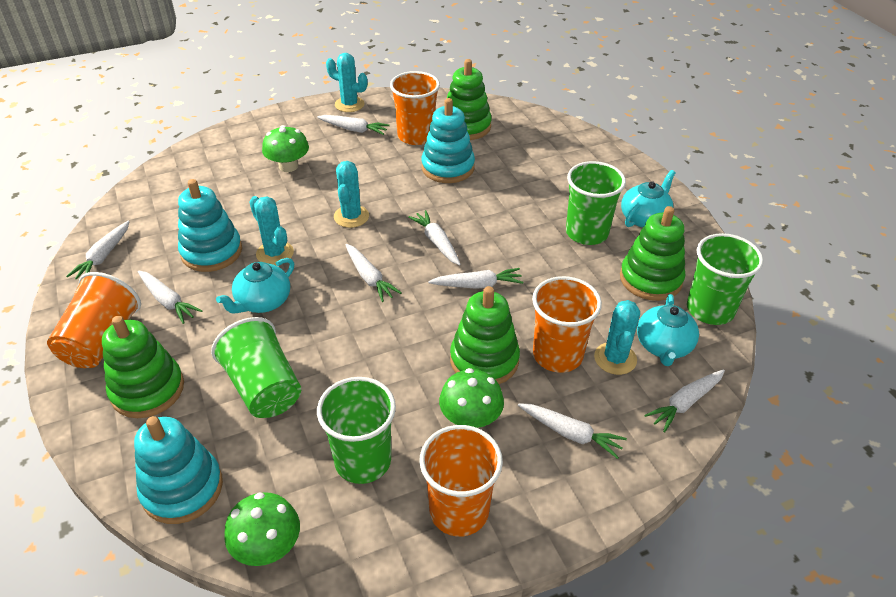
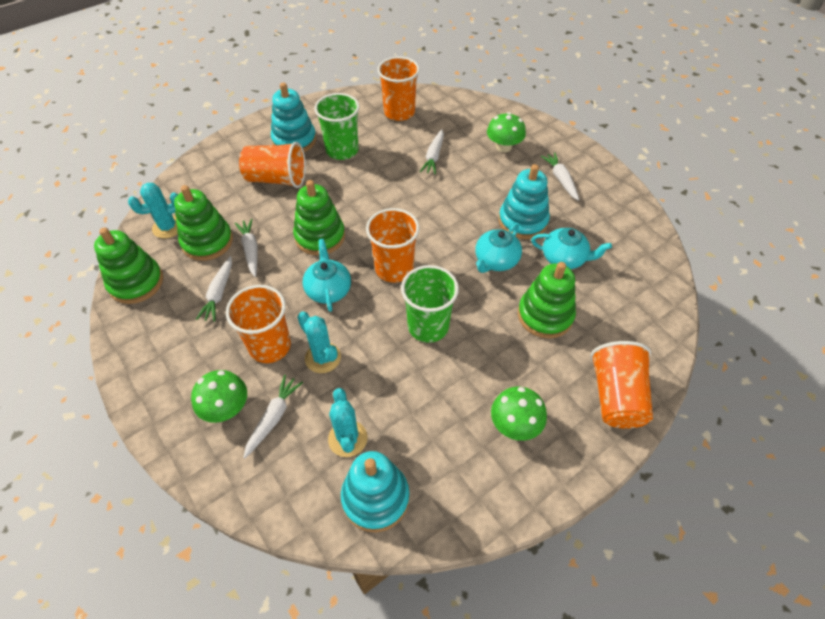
green cup: 4 -> 2
orange cup: 4 -> 5
turquoise cactus: 4 -> 3
white carrot: 8 -> 5

